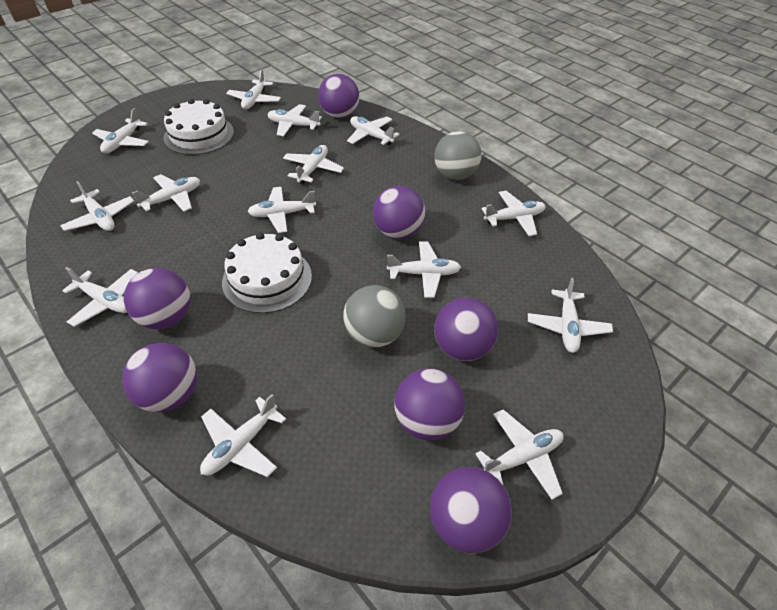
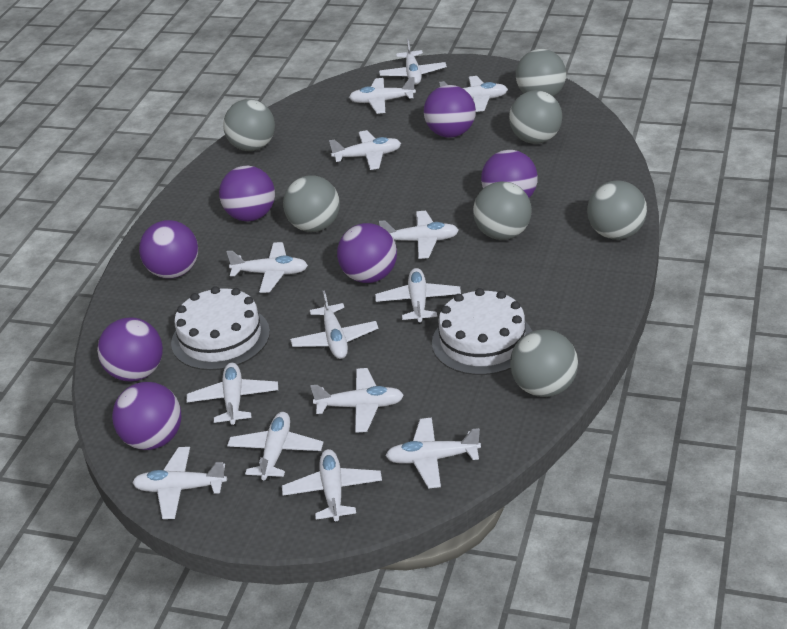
grey ball: 2 -> 7

